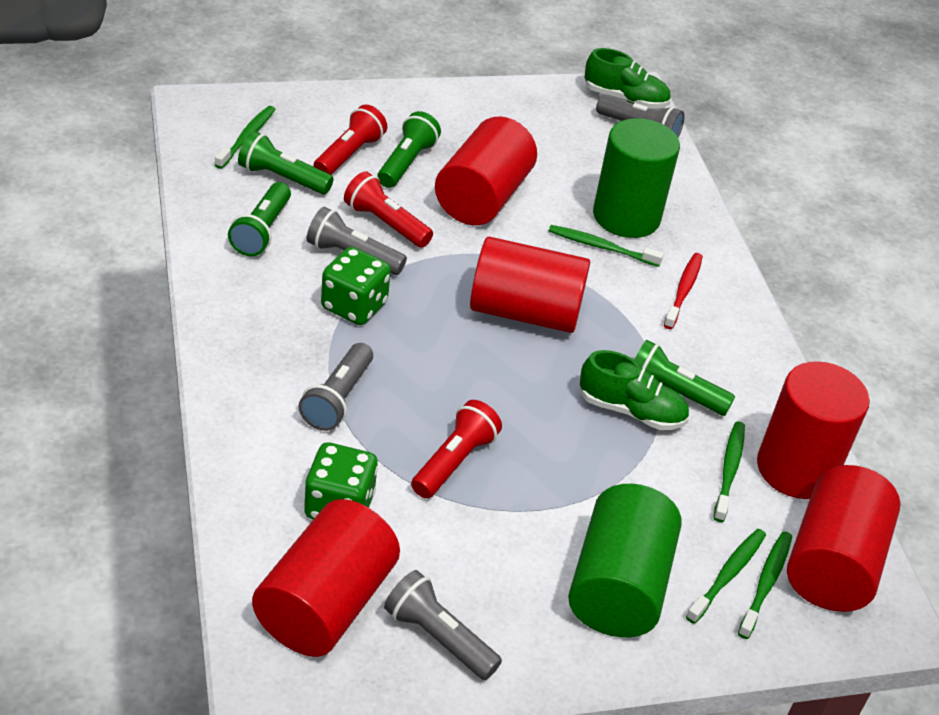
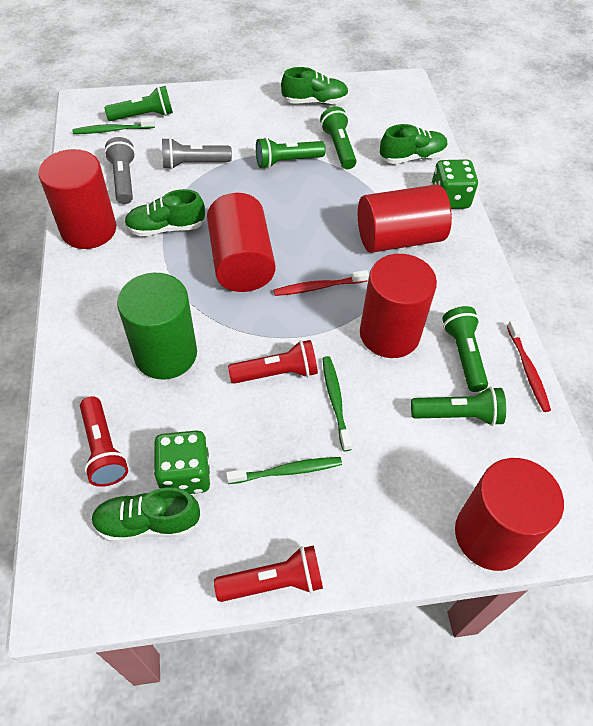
green cylinder: 2 -> 1
green flashlight: 4 -> 5
green shoe: 2 -> 4
green toothbrush: 5 -> 3
grey flashlight: 4 -> 2
red toothbrush: 1 -> 2

